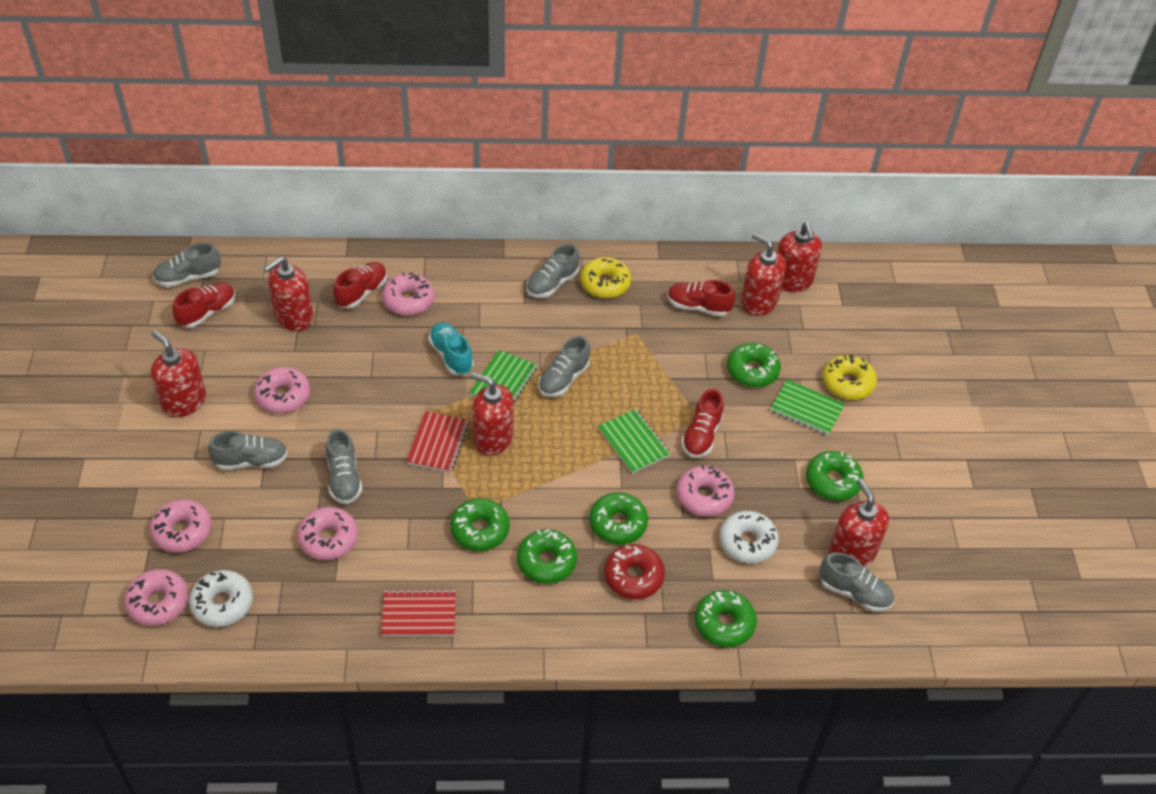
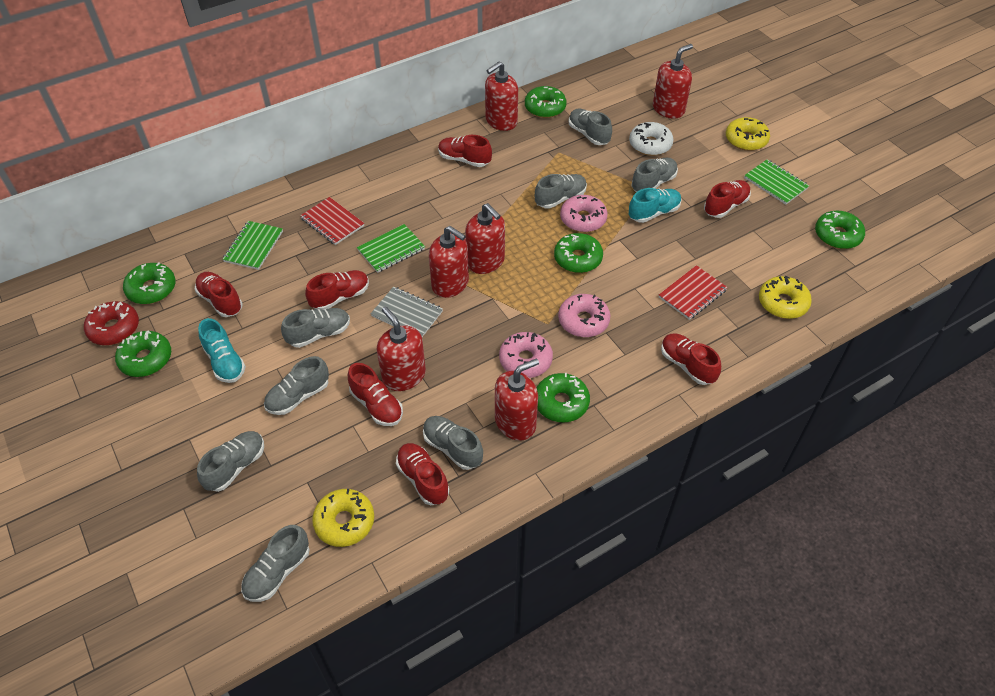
grey notebook: 0 -> 1
grey shoe: 6 -> 8
pink donut: 6 -> 3
red shoe: 4 -> 7
turquoise shoe: 1 -> 2
white donut: 2 -> 1
yellow donut: 2 -> 3

